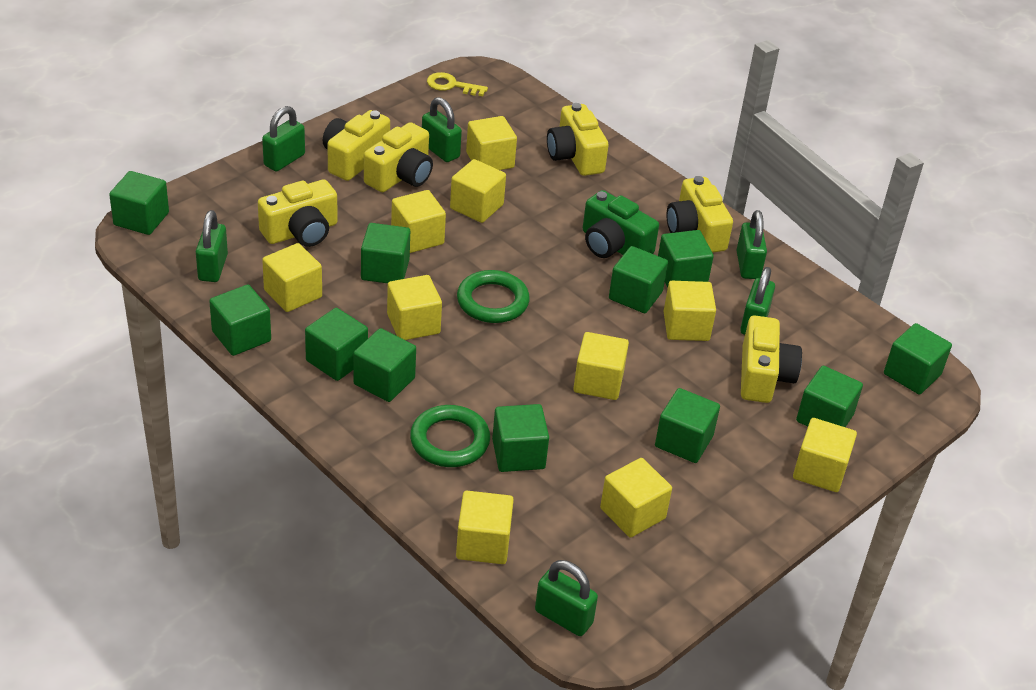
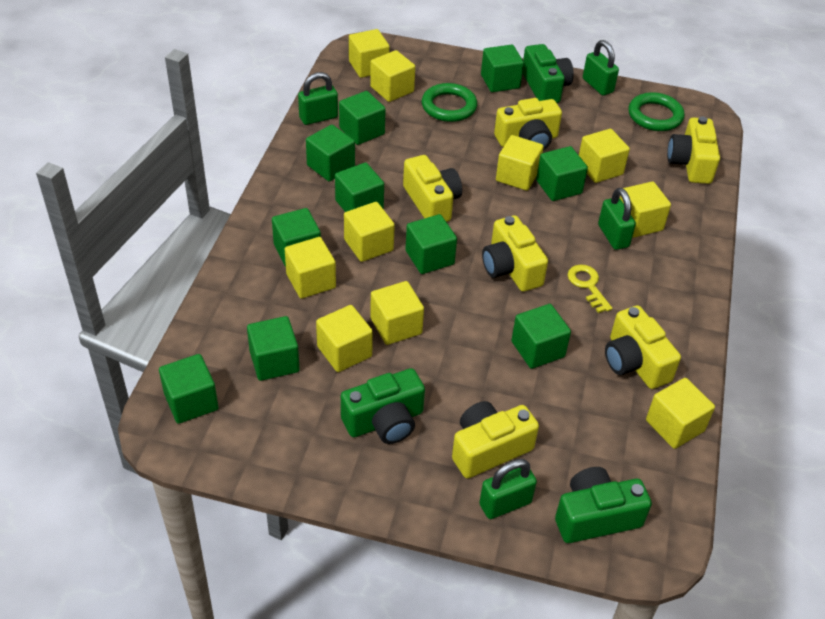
green camera: 1 -> 3
green cube: 11 -> 10
green padlock: 6 -> 4

